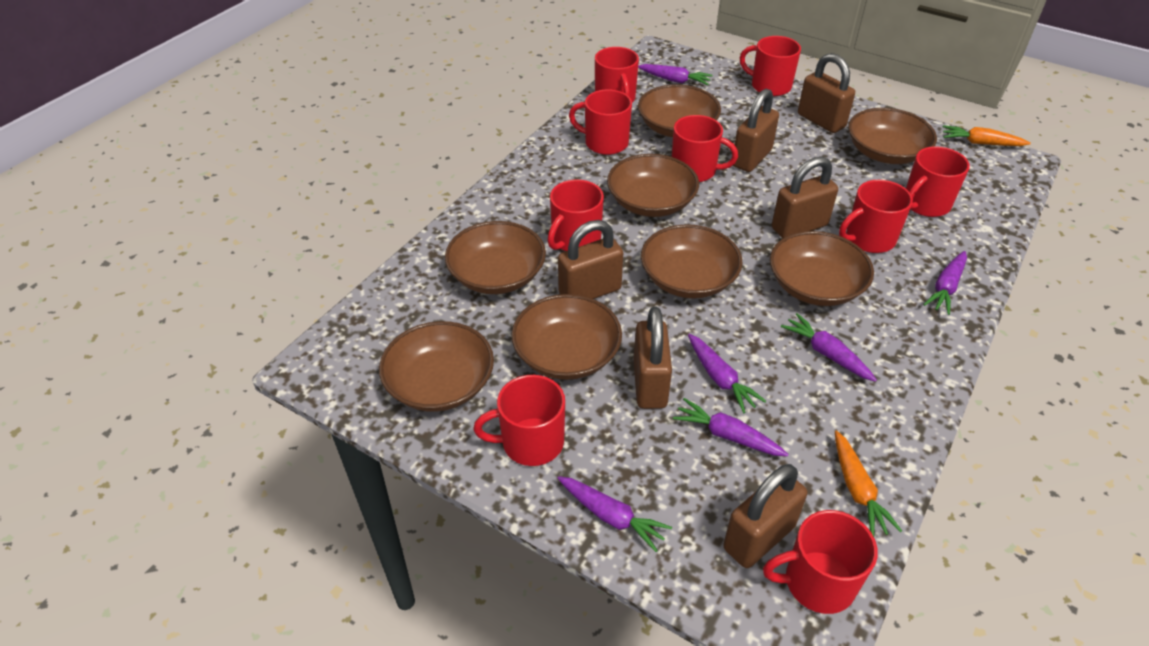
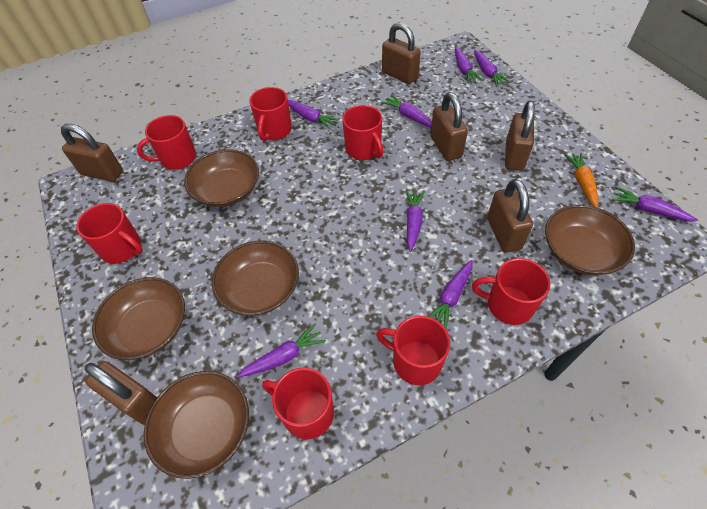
brown bowl: 8 -> 5
orange carrot: 2 -> 1
purple carrot: 6 -> 8
red mug: 9 -> 7

